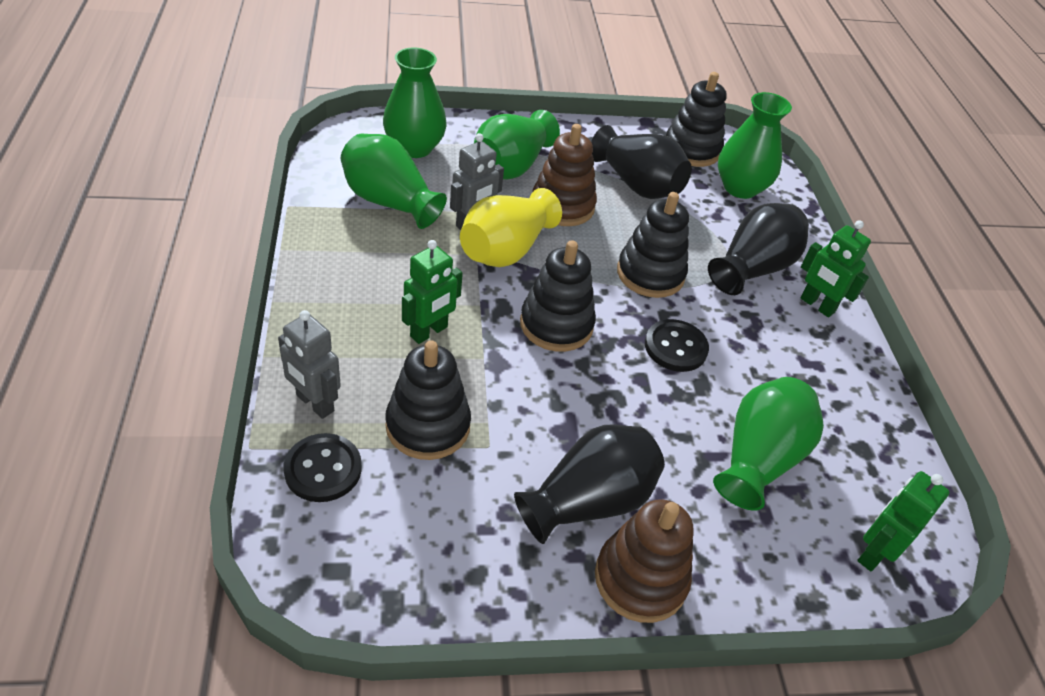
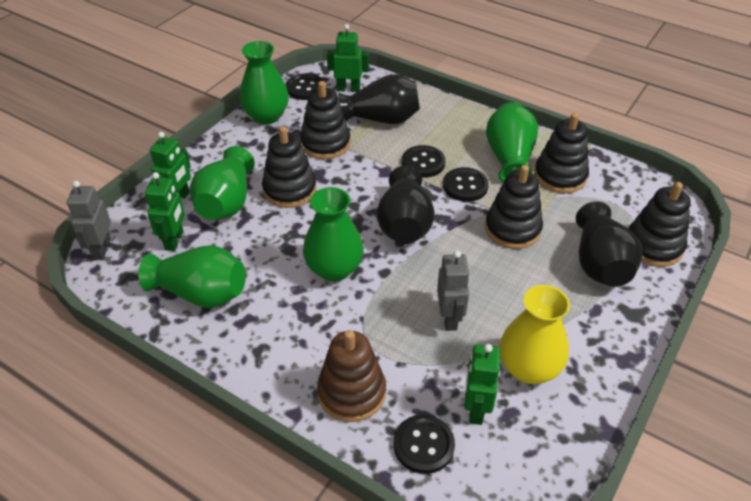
black button: 2 -> 4
black stacking toy: 4 -> 5
brown stacking toy: 2 -> 1
green robot: 3 -> 4

